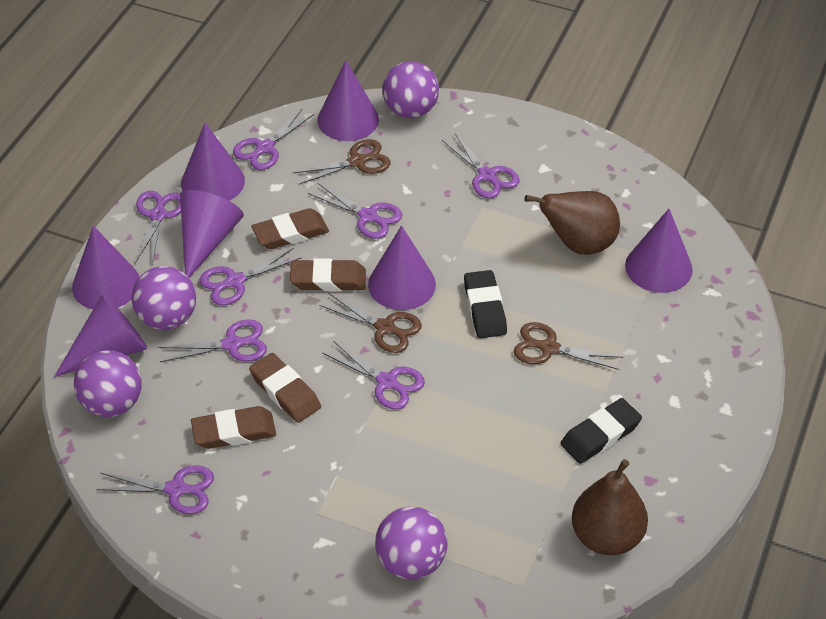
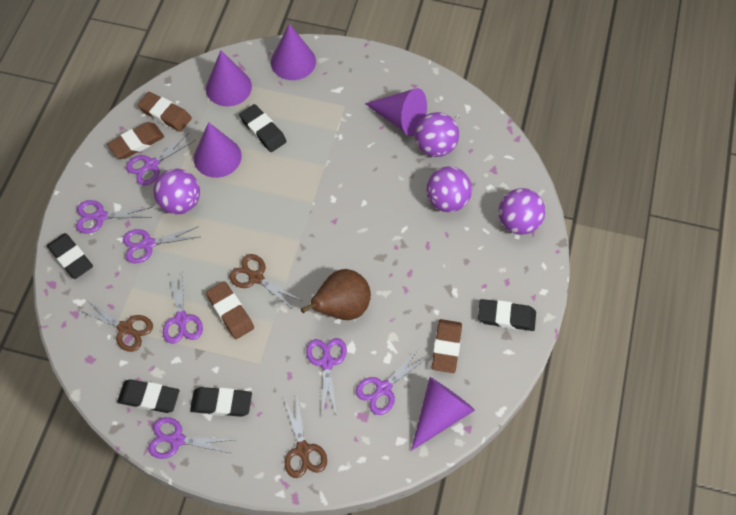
black eraser: 2 -> 5
brown pear: 2 -> 1
purple cone: 7 -> 5
purple scissors: 8 -> 7

